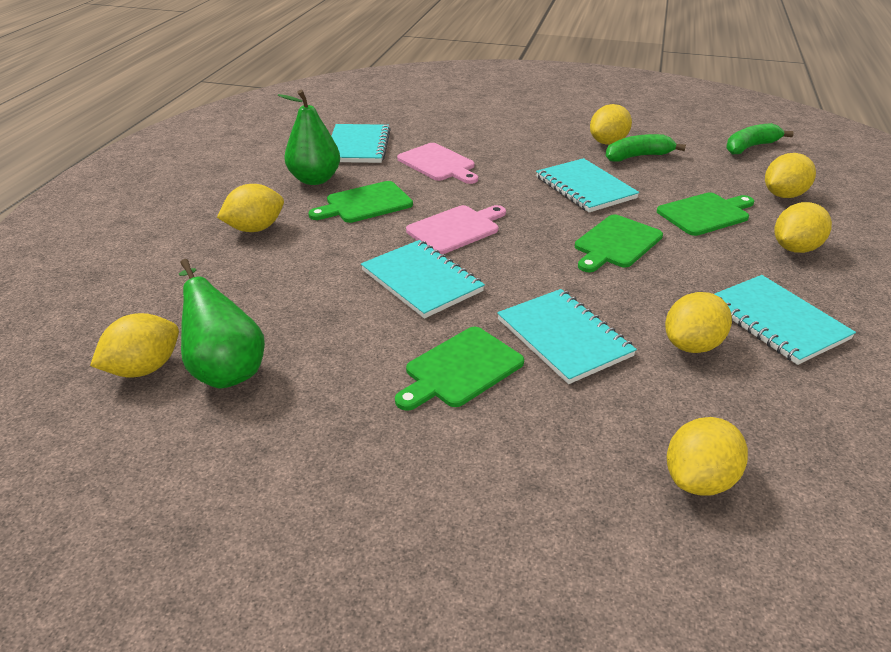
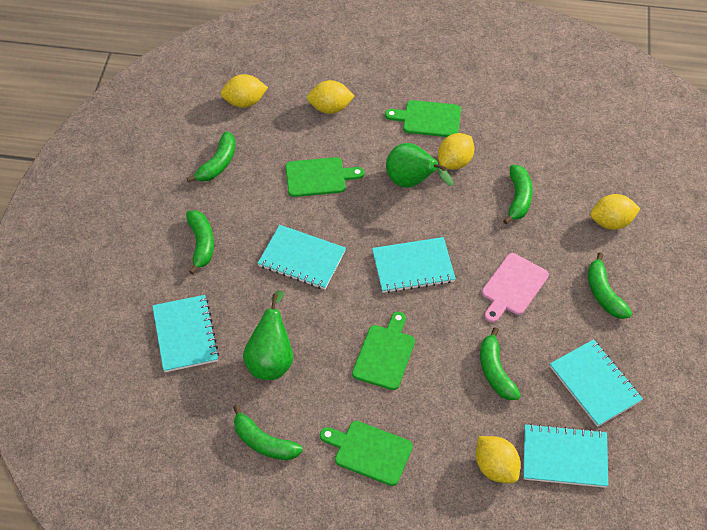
green banana: 2 -> 6
pink cutting board: 2 -> 1
yellow lemon: 7 -> 5

